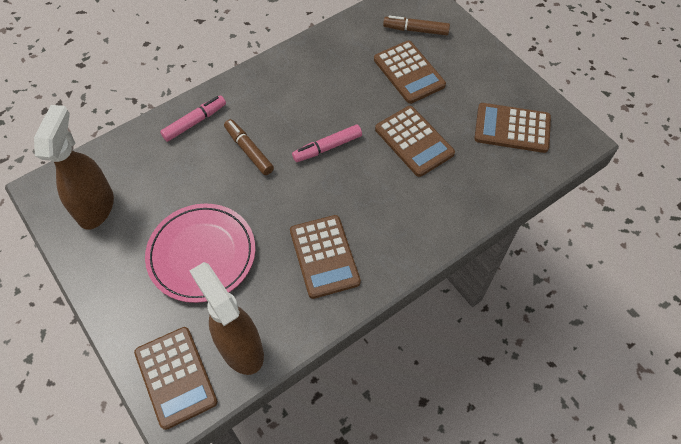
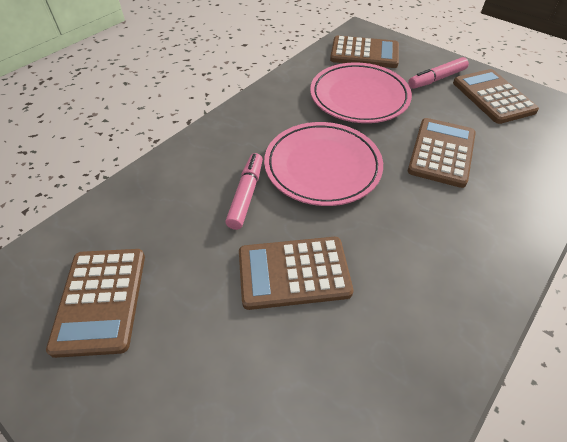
brown marker: 2 -> 0
brown spray bottle: 2 -> 0
pink plate: 1 -> 2

